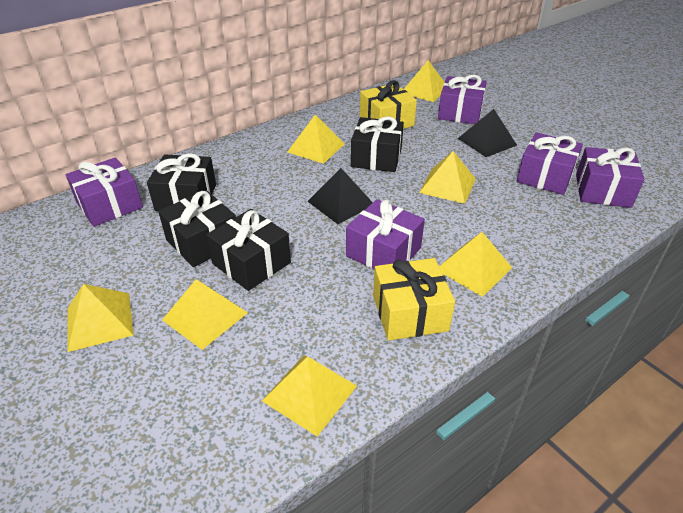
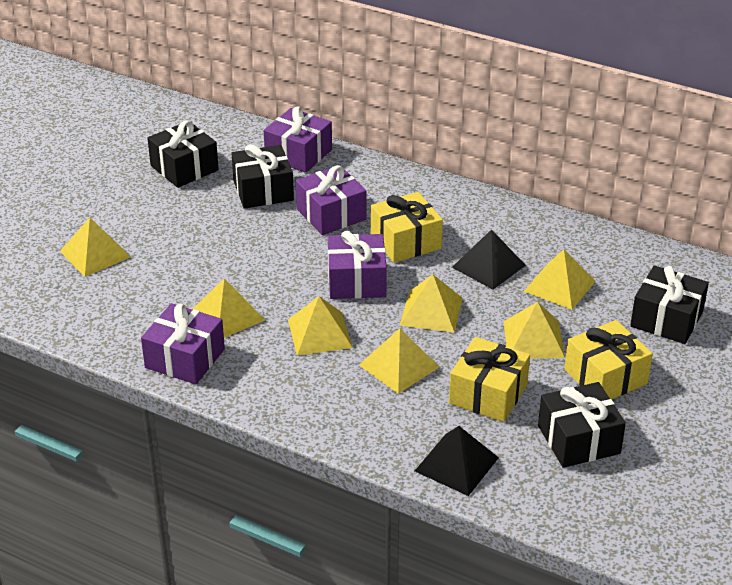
purple gift: 5 -> 4
yellow gift: 2 -> 3

